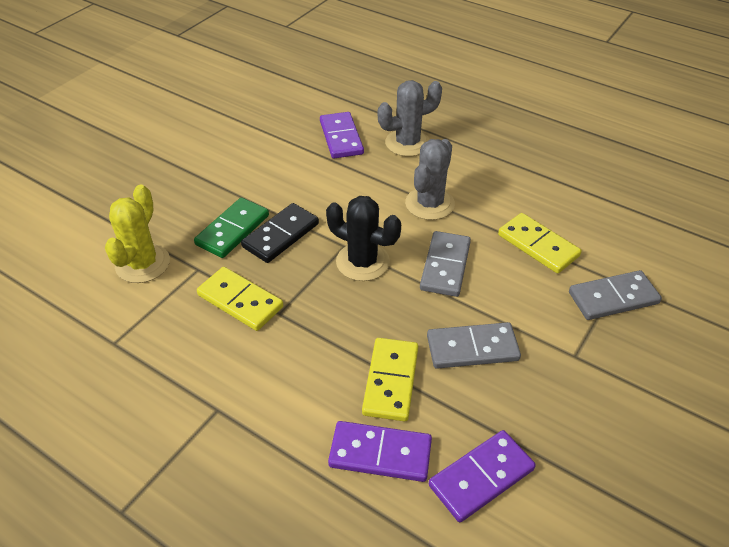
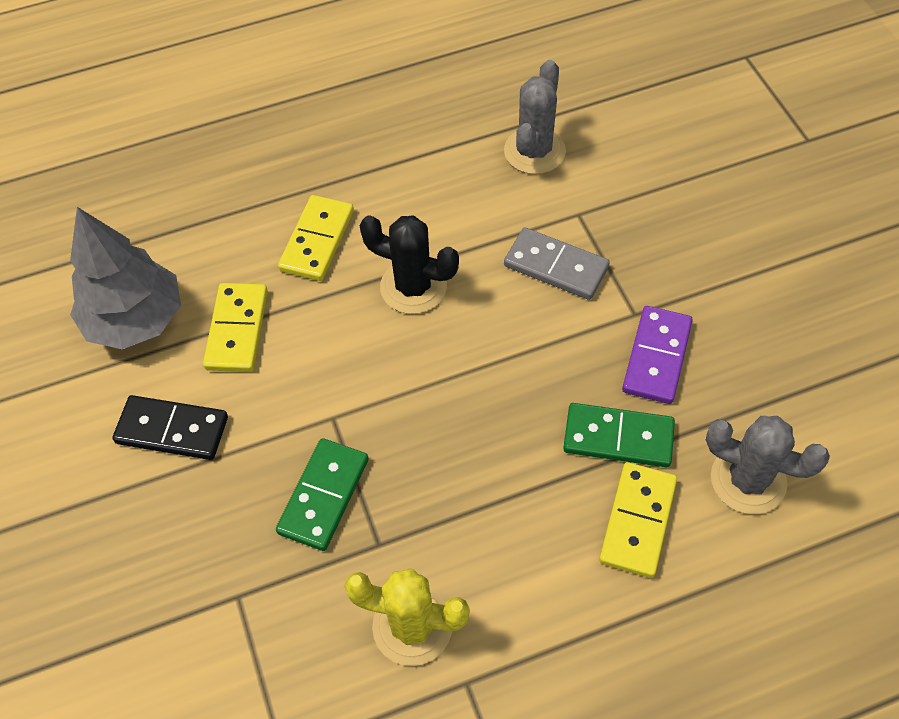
green domino: 1 -> 2
grey domino: 3 -> 1
grey tree: 0 -> 1
purple domino: 3 -> 1

